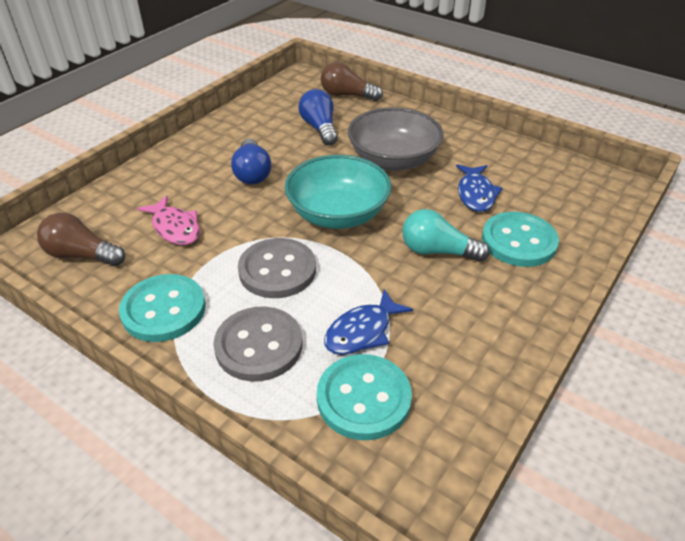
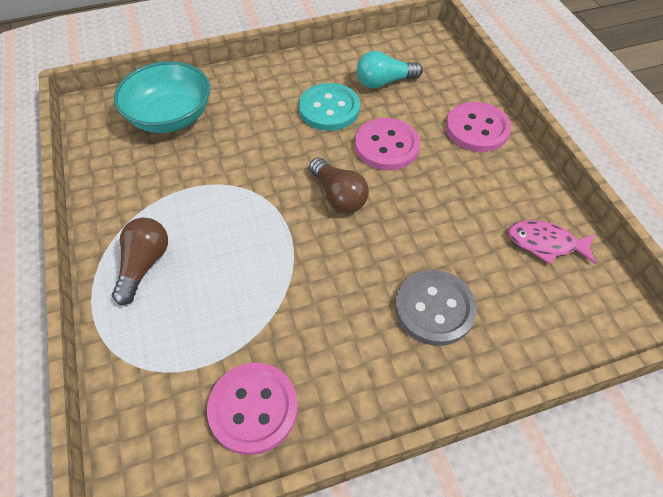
blue fish: 2 -> 0
blue light bulb: 2 -> 0
grey bowl: 1 -> 0
grey button: 2 -> 1
pink button: 0 -> 3
turquoise button: 3 -> 1

